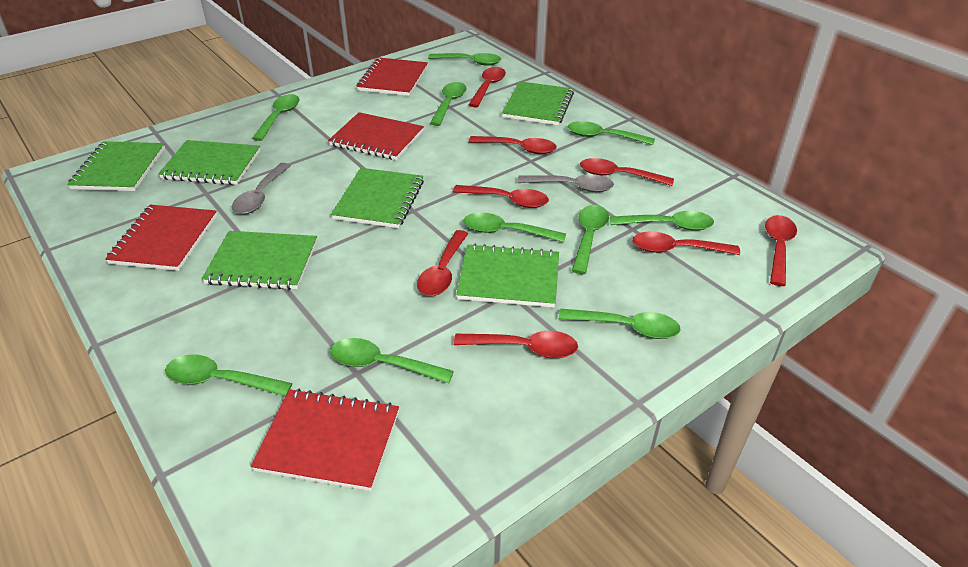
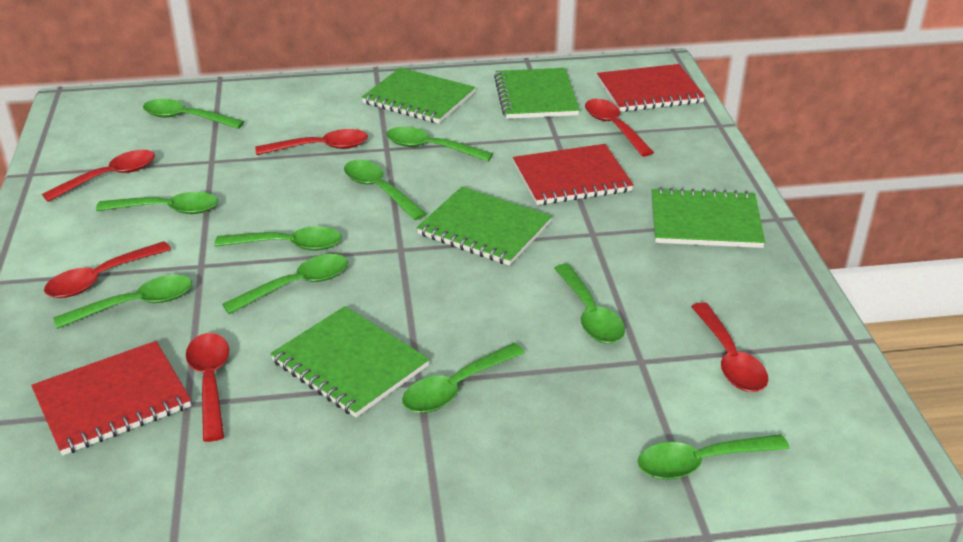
green notebook: 6 -> 5
grey spoon: 2 -> 0
red notebook: 4 -> 3
red spoon: 8 -> 6

